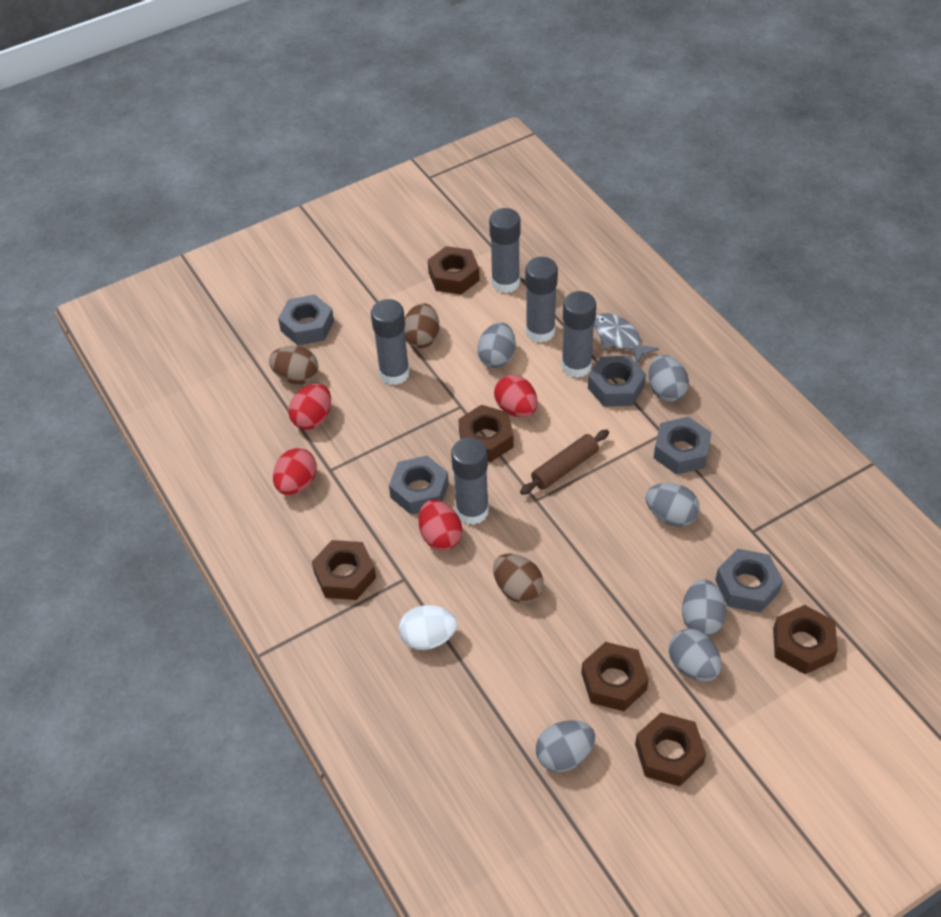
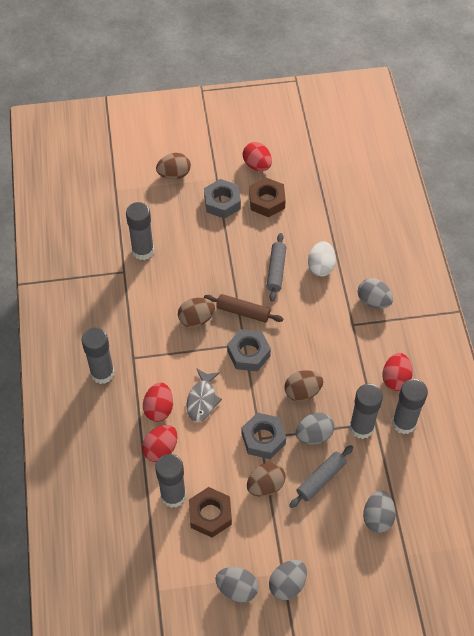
brown egg: 3 -> 4
brown nut: 6 -> 2
grey egg: 6 -> 5
grey nut: 5 -> 3
grey rolling pin: 0 -> 2

